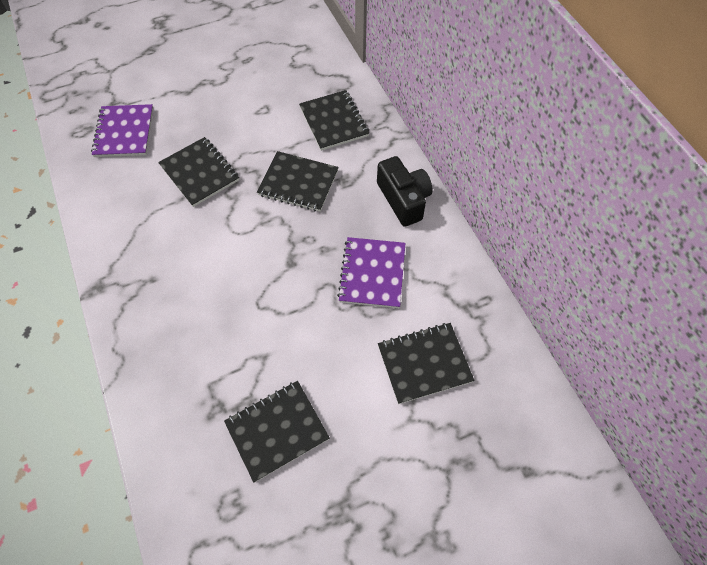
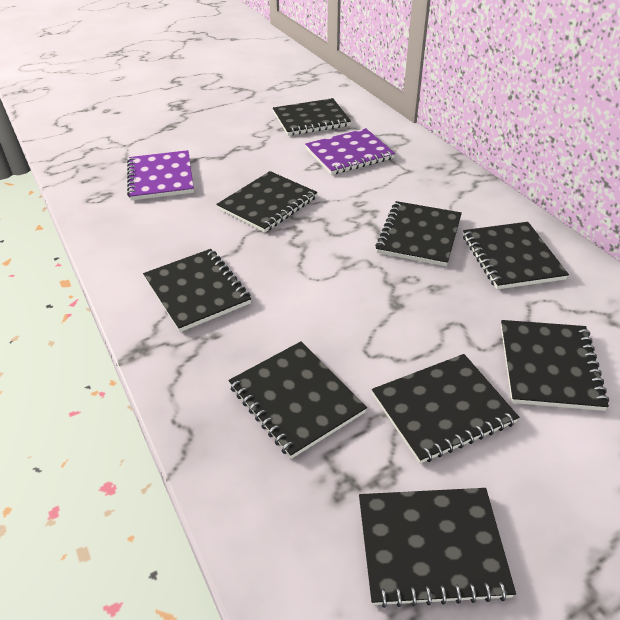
black camera: 1 -> 0
black notebook: 5 -> 9

